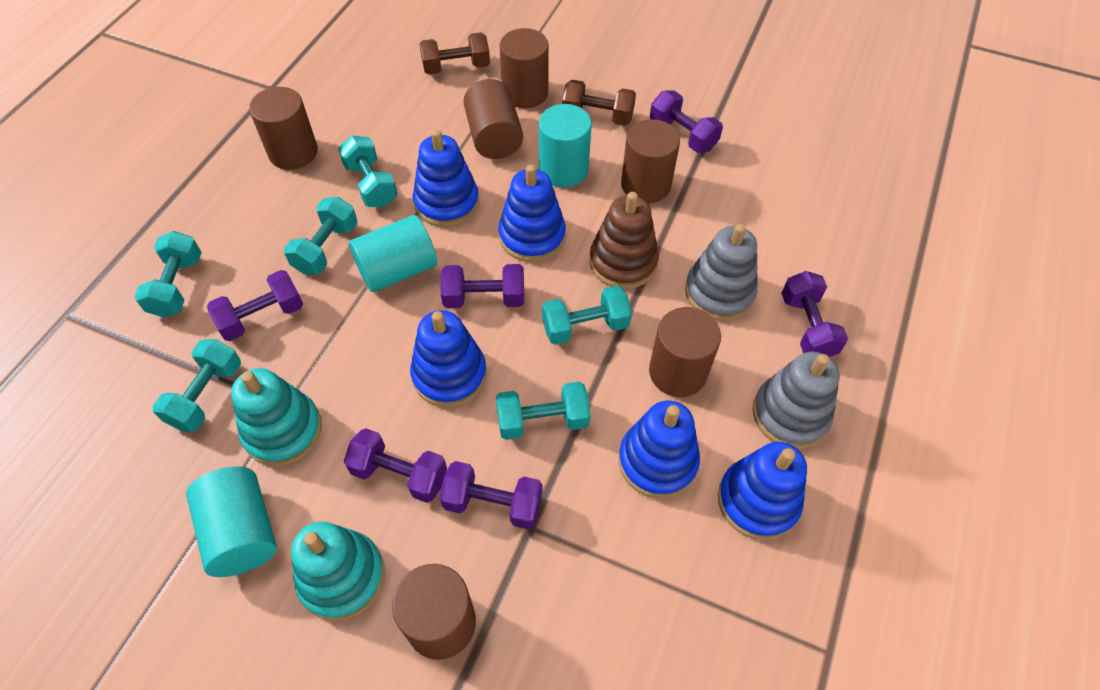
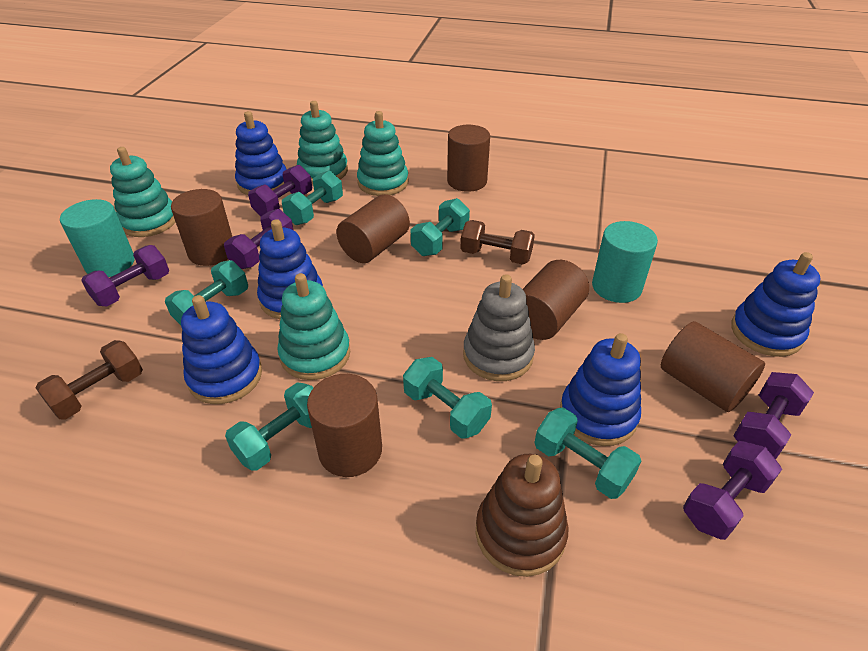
grey stacking toy: 2 -> 1
purple dumbbell: 6 -> 5
turquoise cylinder: 3 -> 2
turquoise stacking toy: 2 -> 4

